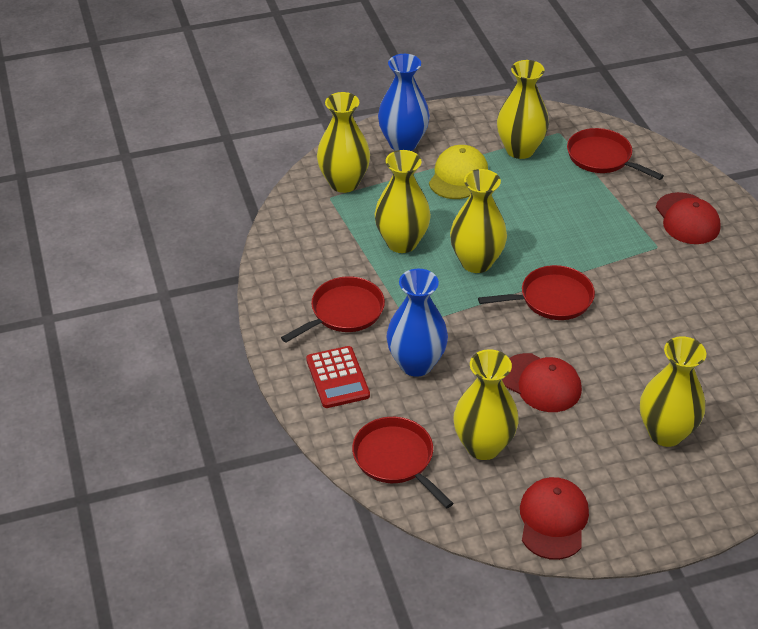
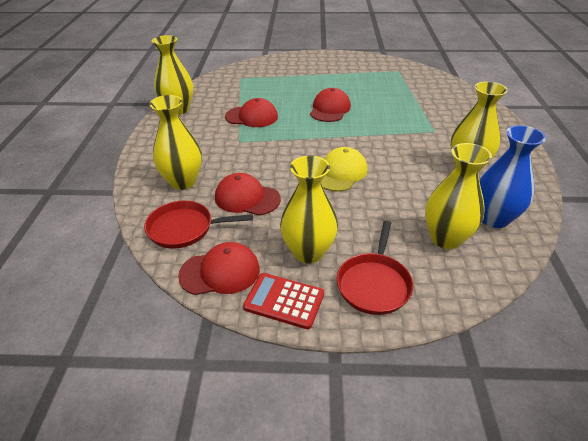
blue vase: 2 -> 1
red cap: 3 -> 4
red pan: 4 -> 2
yellow vase: 6 -> 5

